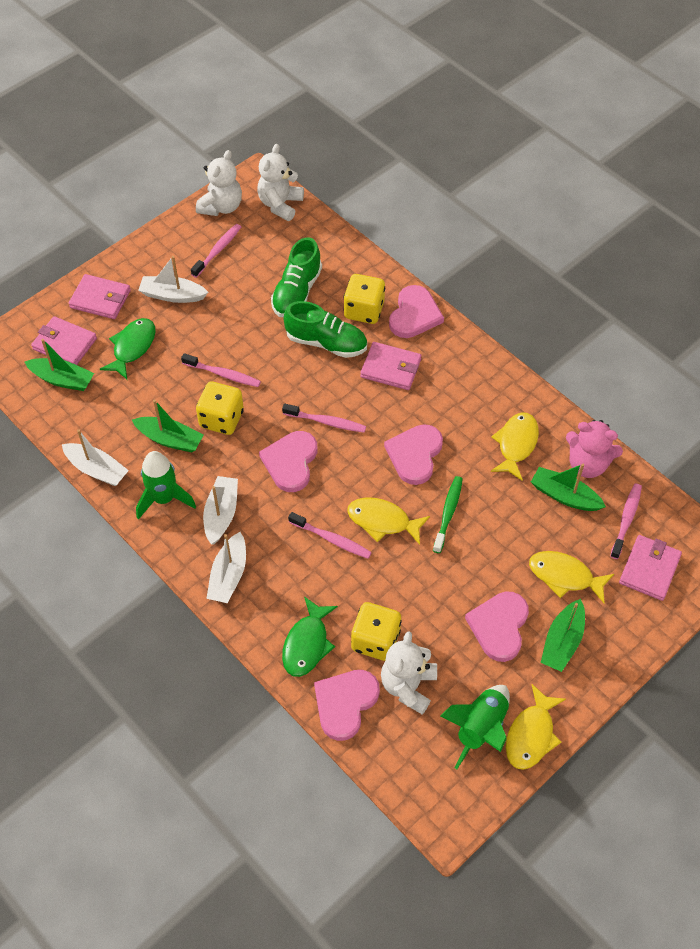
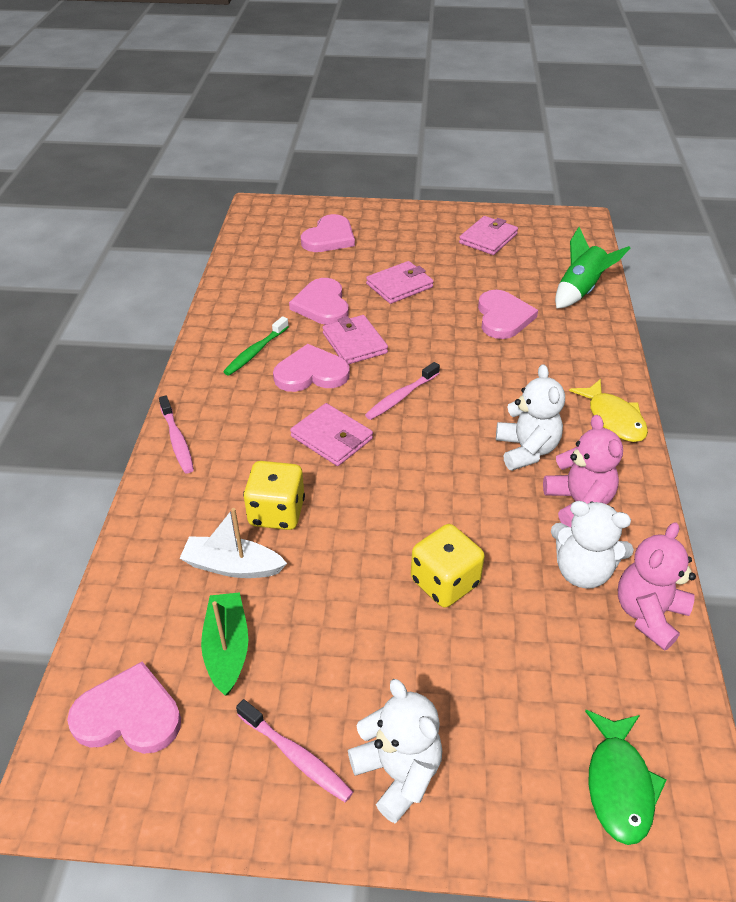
green boat: 4 -> 1
green fish: 2 -> 1
green rocket: 2 -> 1
green shoe: 2 -> 0
pink teddy bear: 1 -> 2
pink toothbrush: 5 -> 3
white boat: 4 -> 1
yellow dice: 3 -> 2
yellow fish: 4 -> 1

